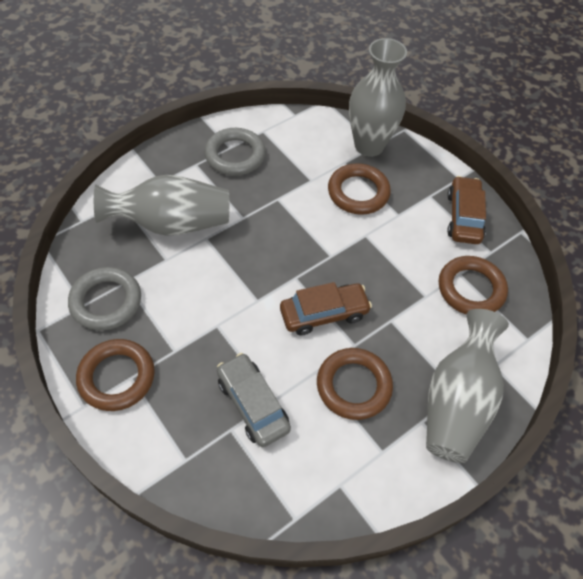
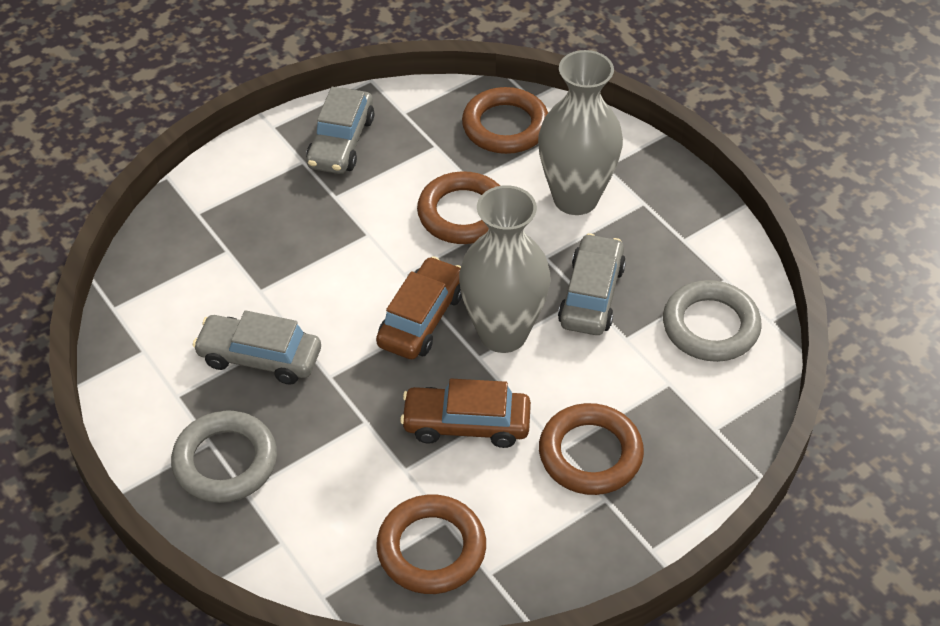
grey car: 1 -> 3
grey vase: 3 -> 2

